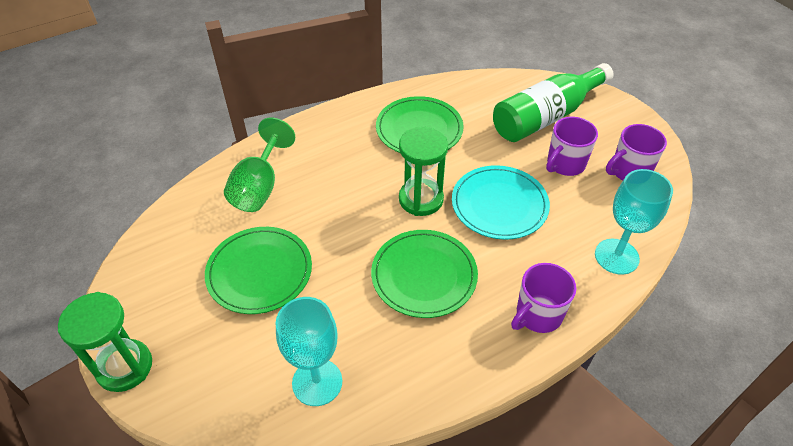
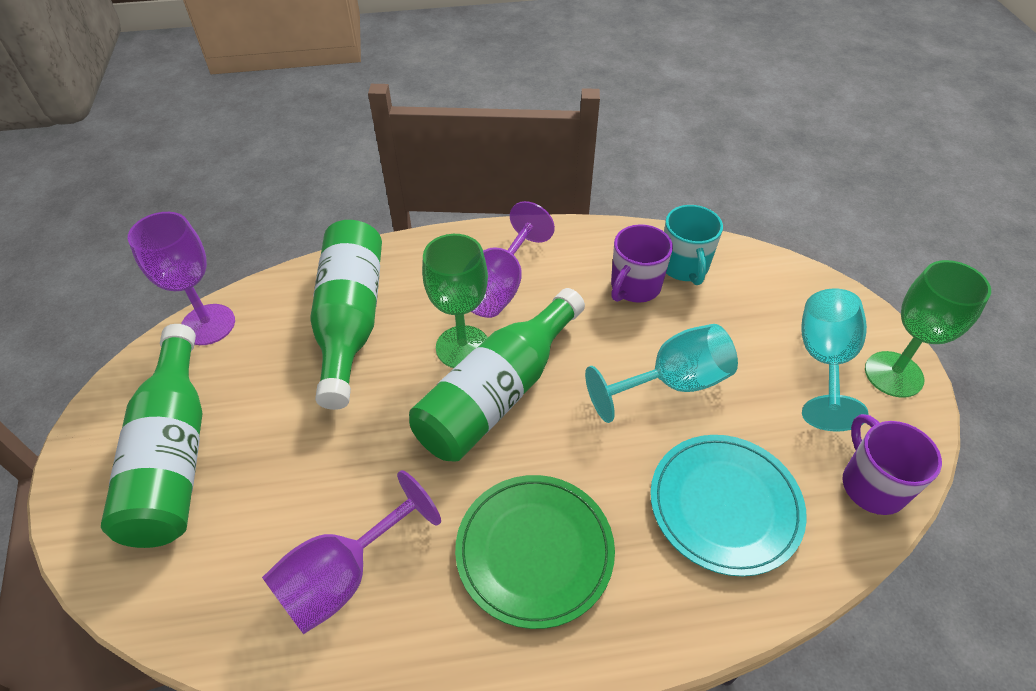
green bottle: 1 -> 3
green goblet: 1 -> 2
green hourglass: 2 -> 0
green plate: 3 -> 1
purple goblet: 0 -> 3
purple mug: 3 -> 2
turquoise mug: 0 -> 1

